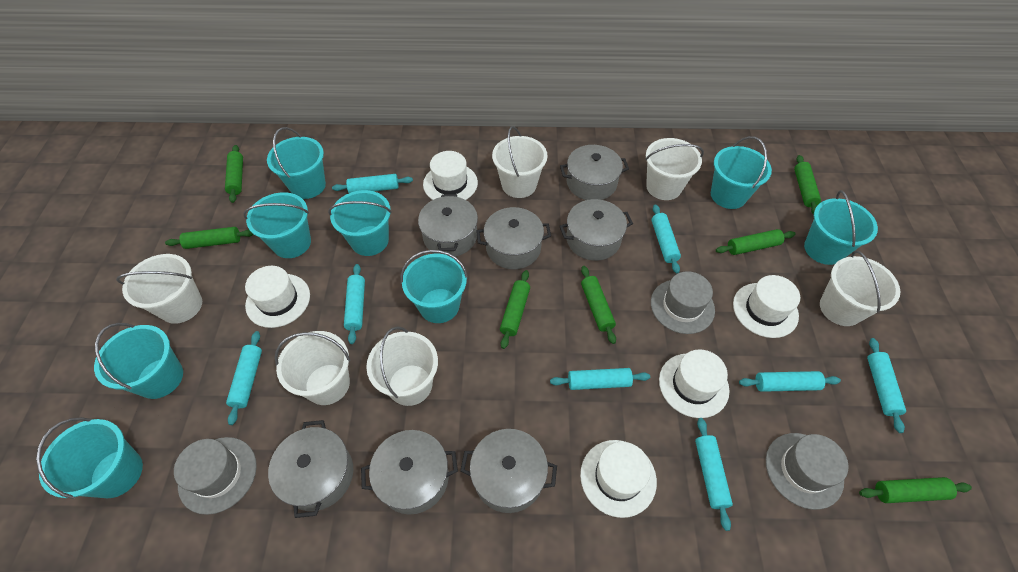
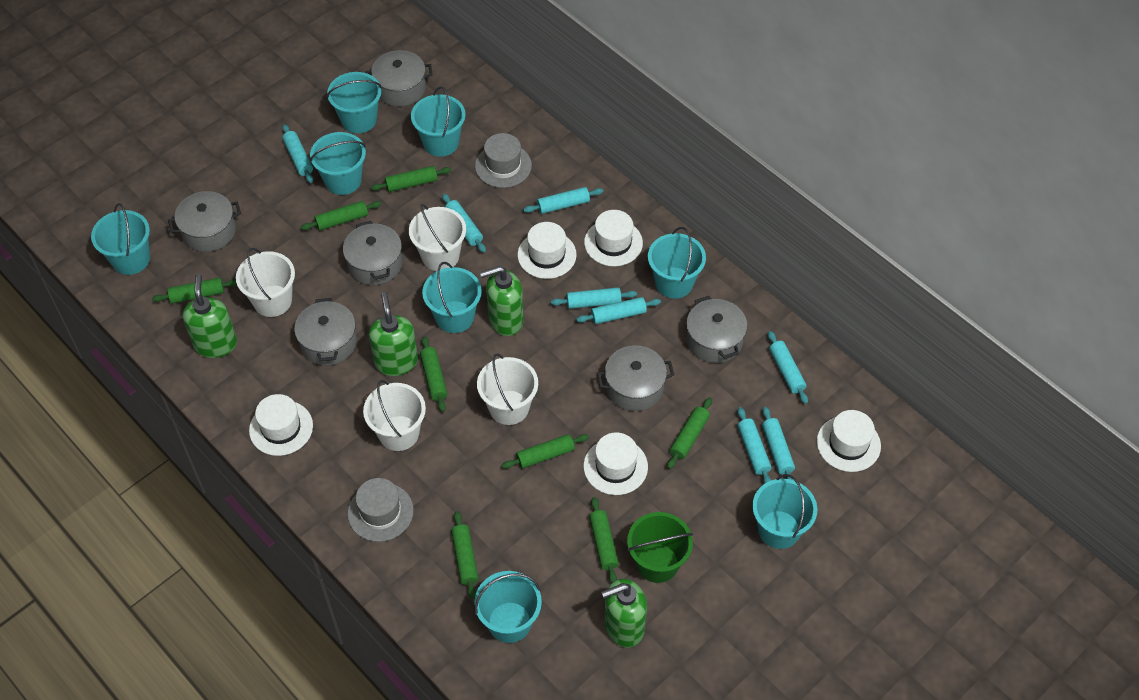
green bucket: 0 -> 1
green rolling pin: 7 -> 8
green soap dispenser: 0 -> 4
grey hat: 3 -> 2
grey pot: 7 -> 6
white bucket: 6 -> 4

